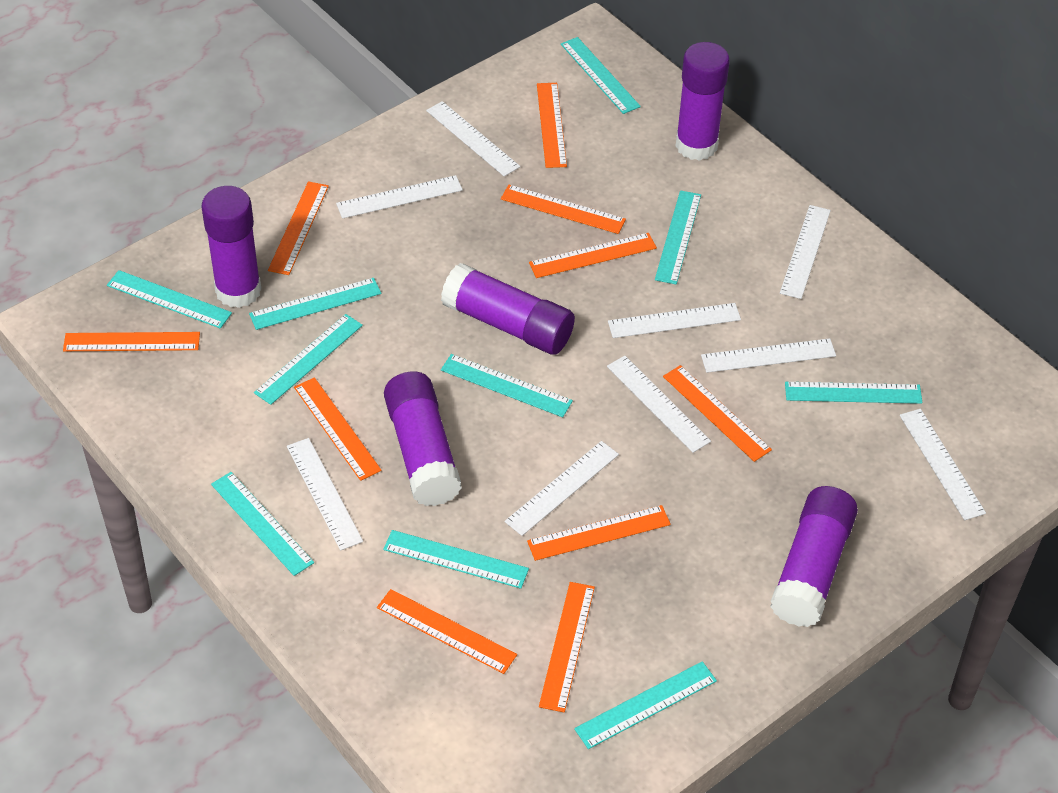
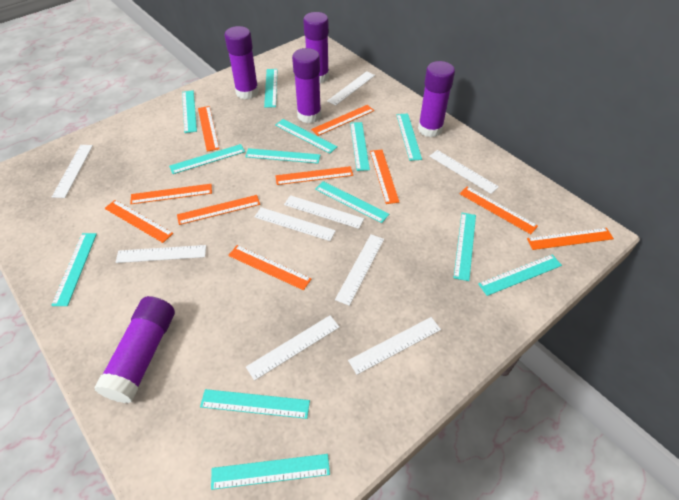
turquoise ruler: 10 -> 13

